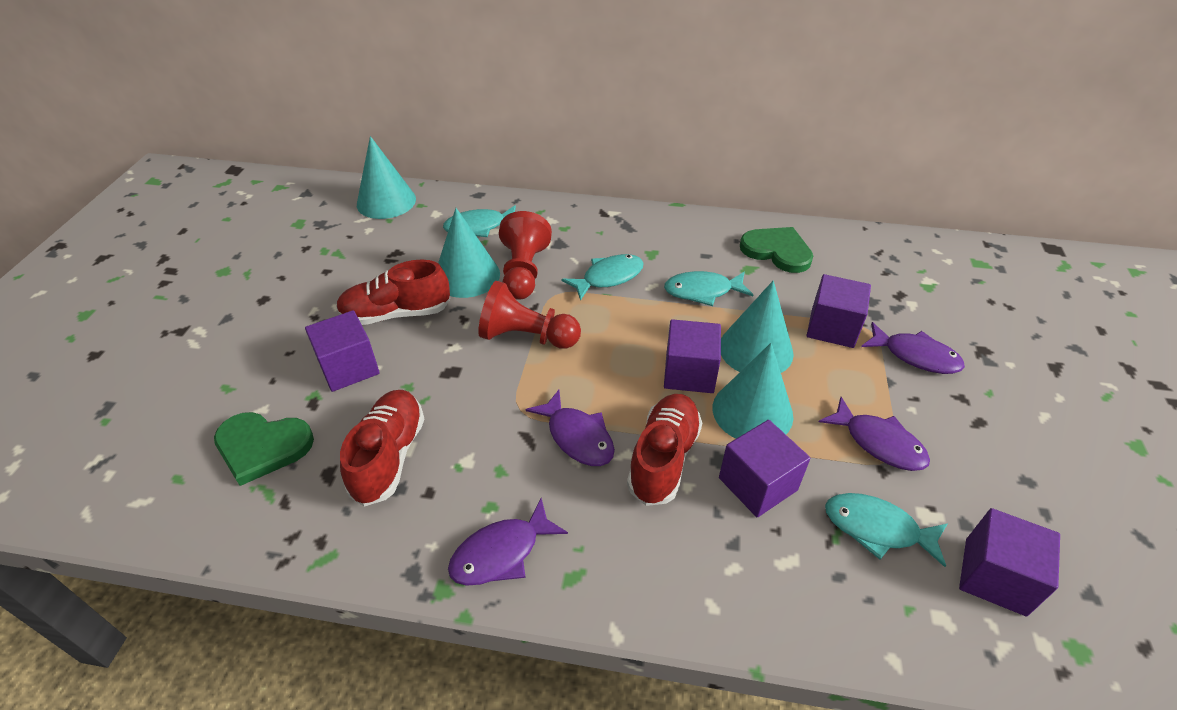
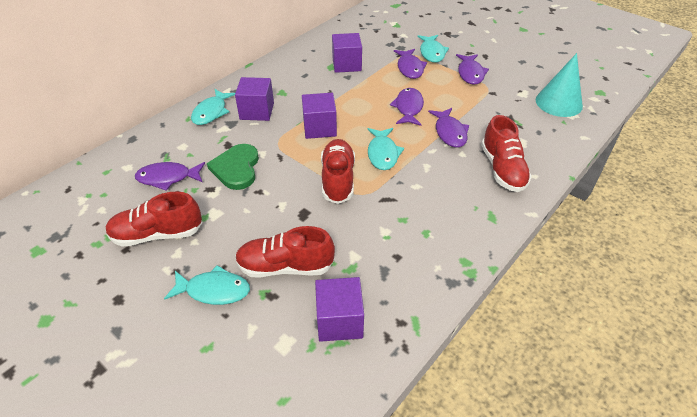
green heart: 2 -> 1
purple cube: 5 -> 4
purple fish: 4 -> 5
red pawn: 2 -> 0
red shoe: 3 -> 4
turquoise cone: 4 -> 1

